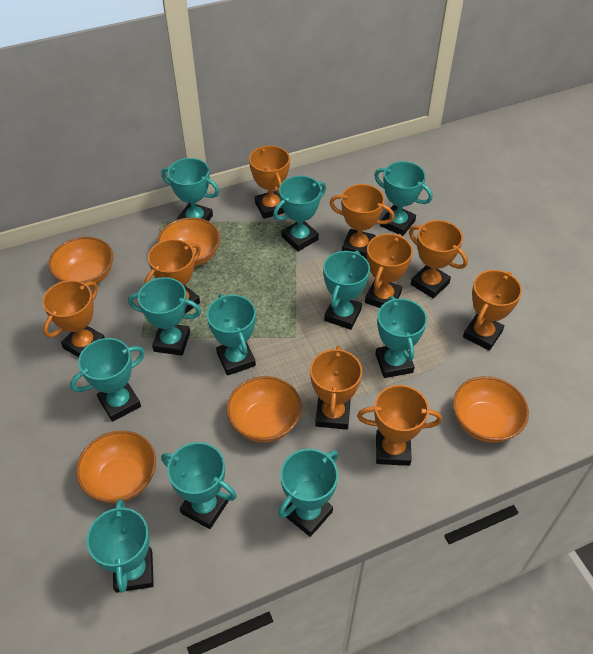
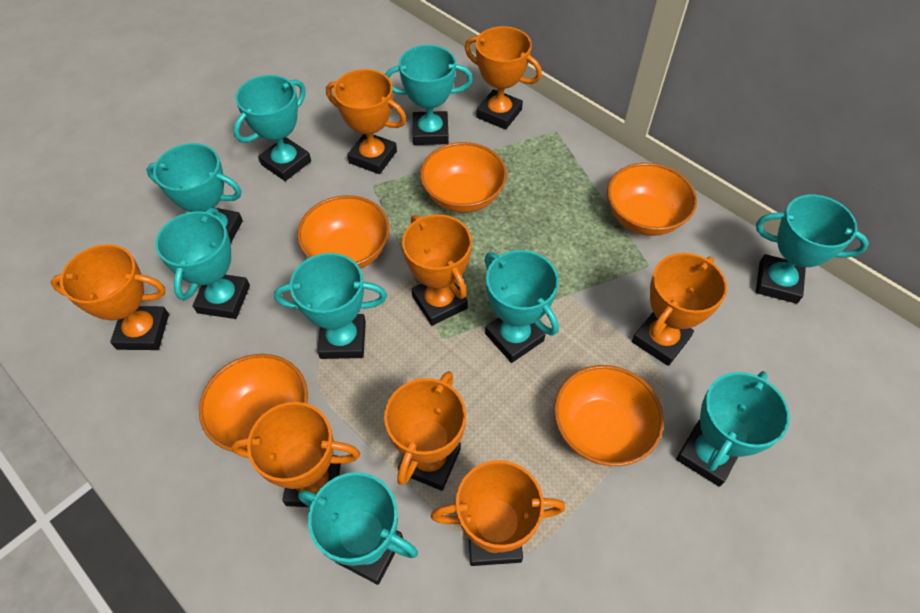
orange trophy: 9 -> 8
turquoise trophy: 11 -> 9

